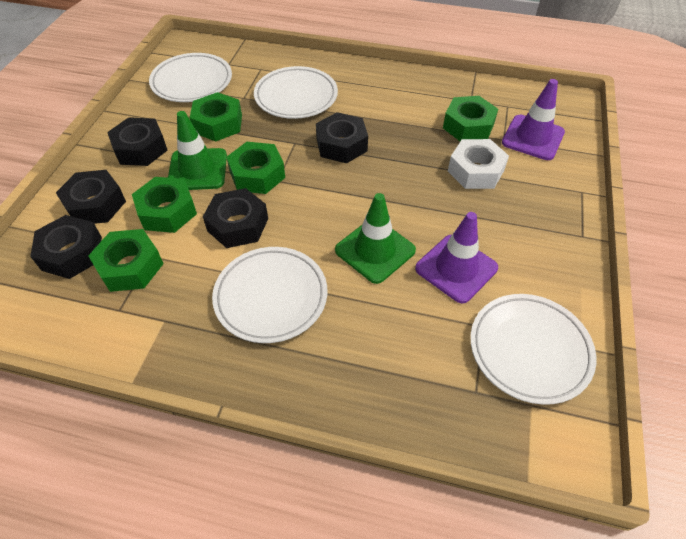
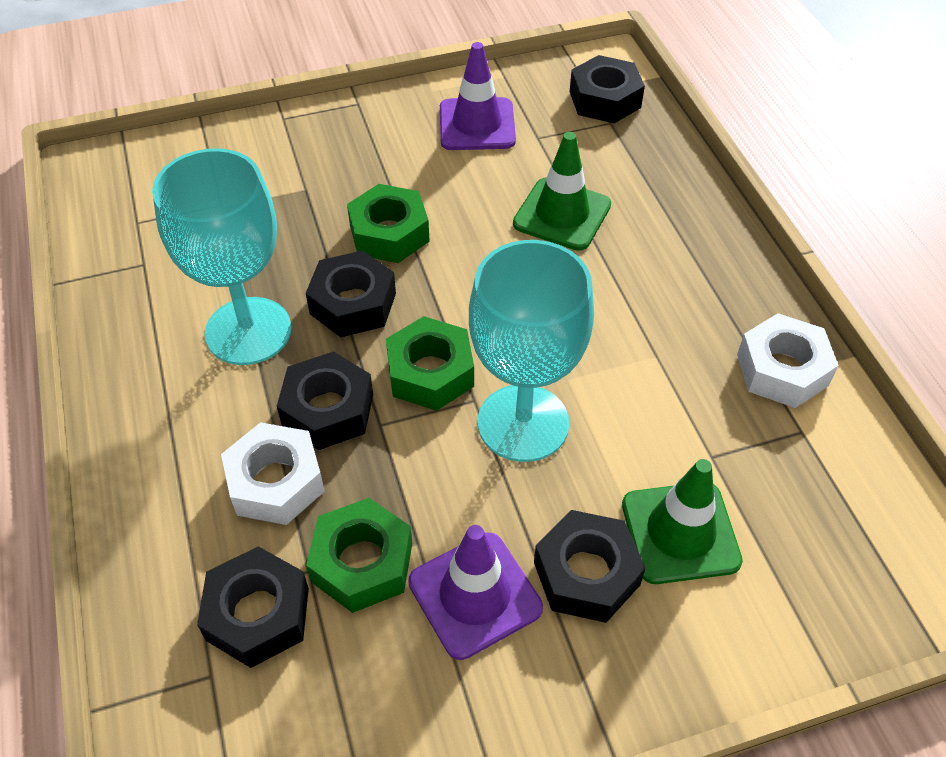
green nut: 5 -> 3
turquoise goblet: 0 -> 2
white nut: 1 -> 2
white plate: 4 -> 0

